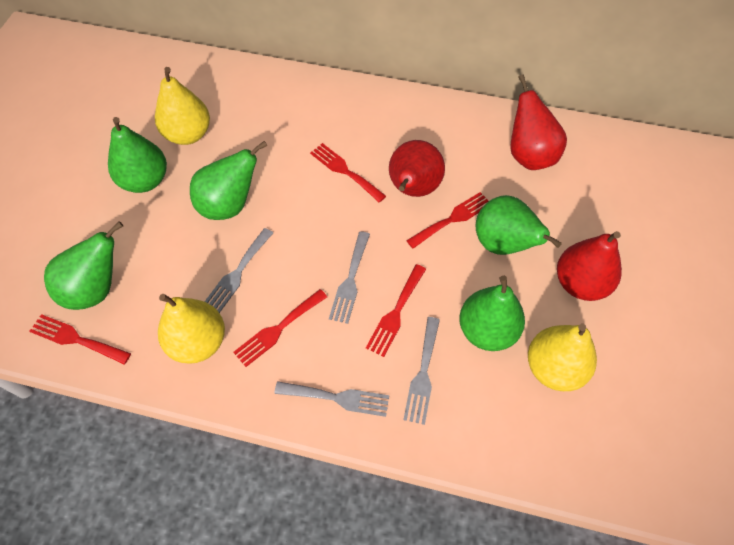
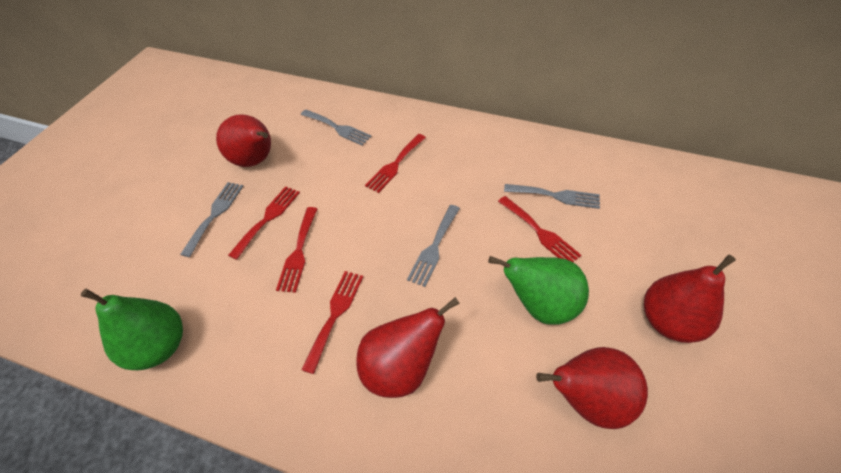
green pear: 5 -> 2
red pear: 3 -> 4
yellow pear: 3 -> 0

